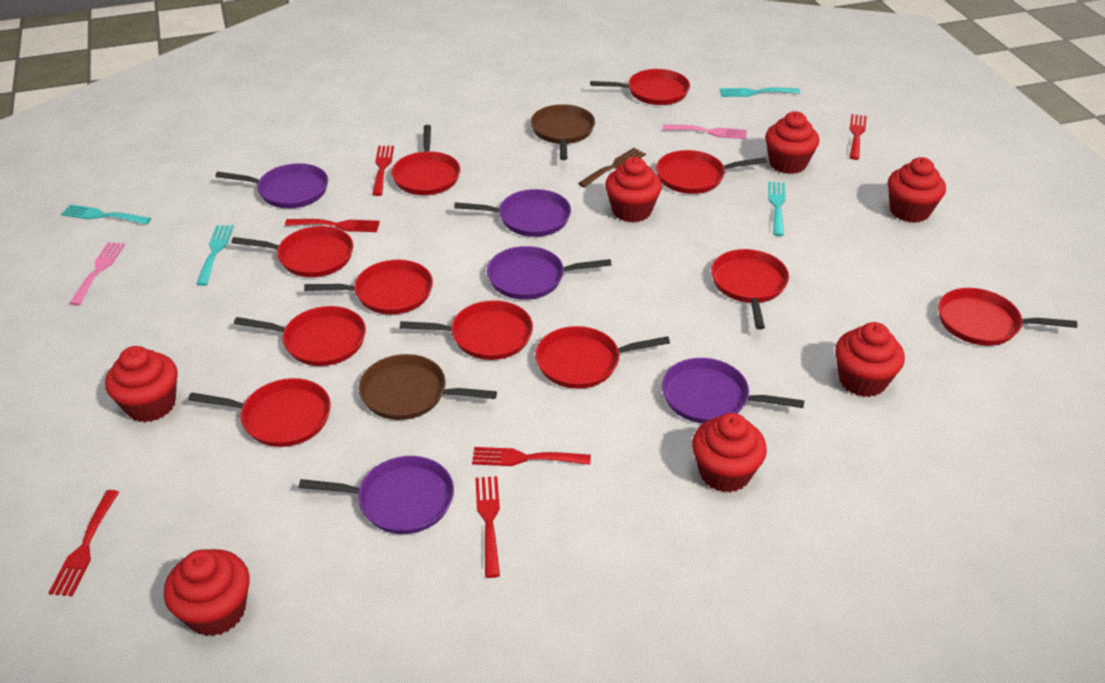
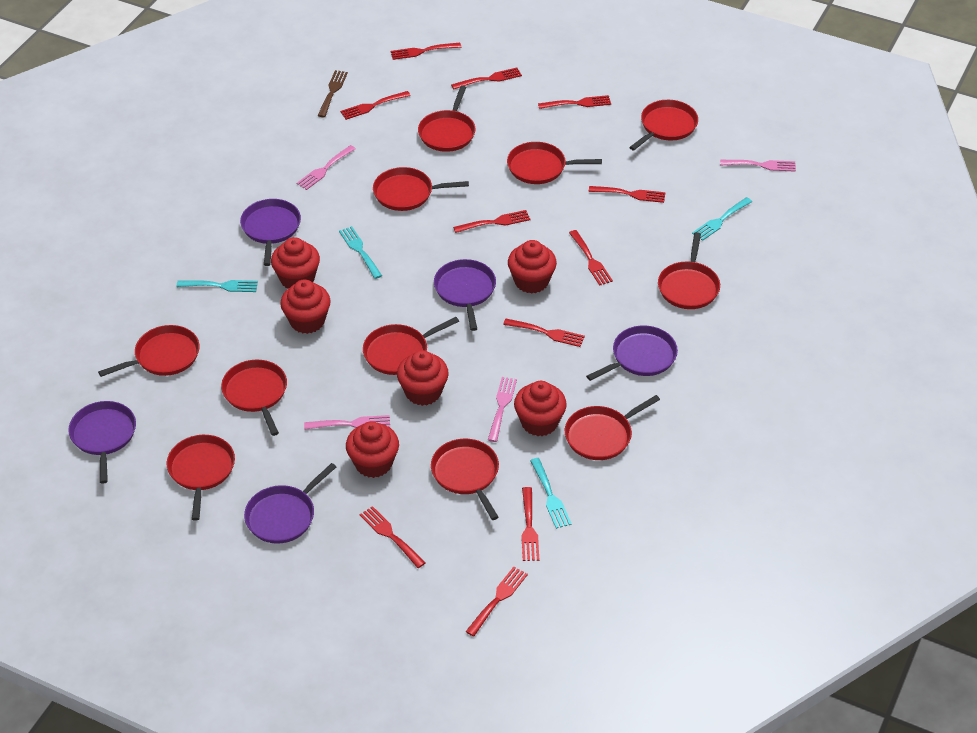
brown pan: 2 -> 0
pink fork: 2 -> 4
red cupcake: 7 -> 6
red fork: 6 -> 11

